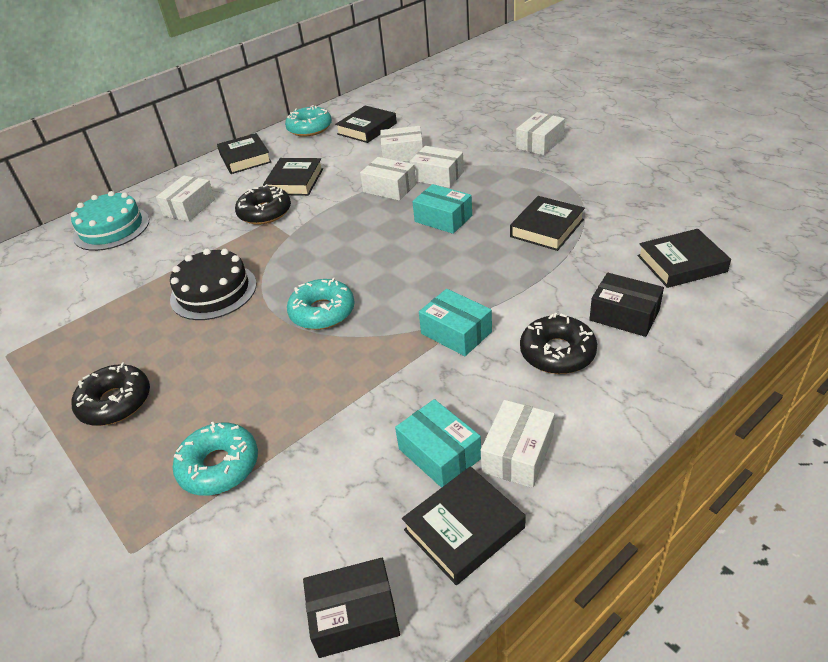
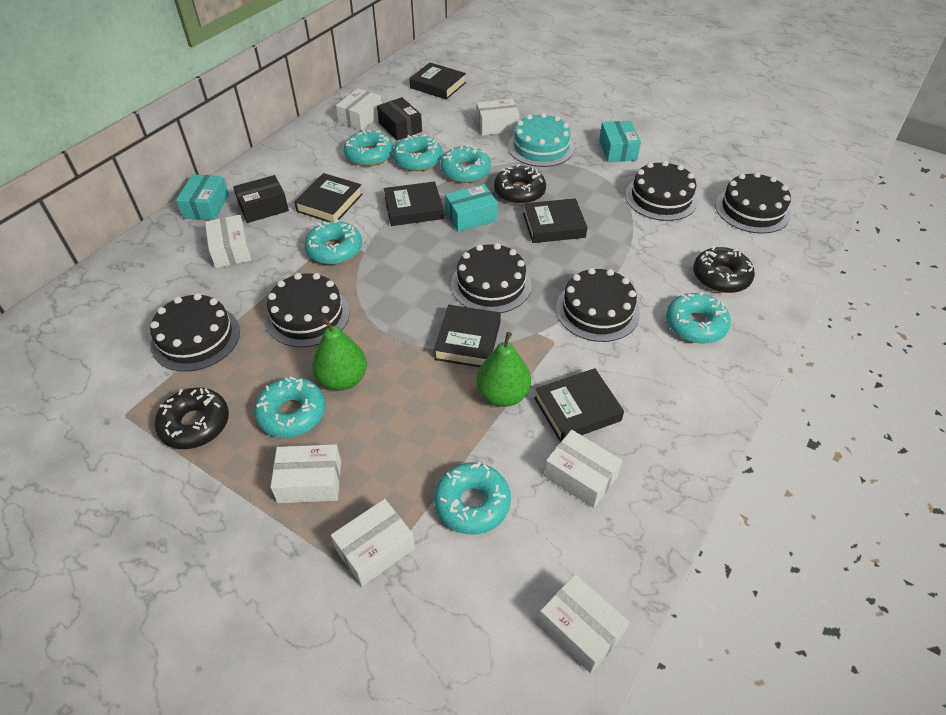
black cake: 1 -> 6
green pear: 0 -> 2
turquoise donut: 3 -> 7
white box: 6 -> 7

